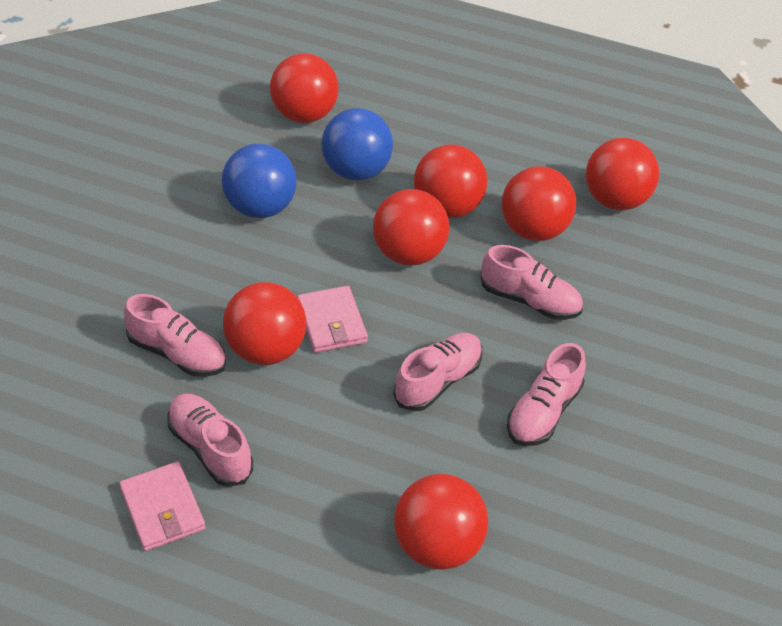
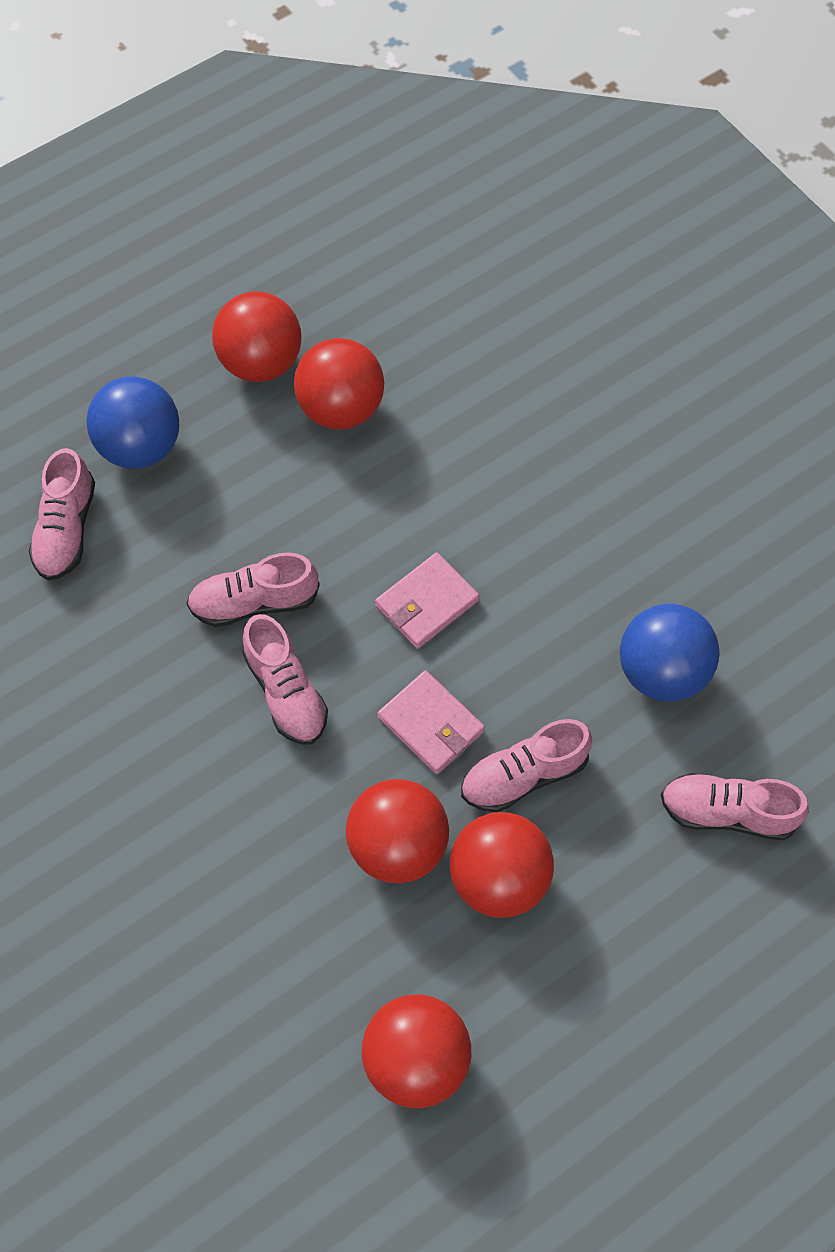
red ball: 7 -> 5

